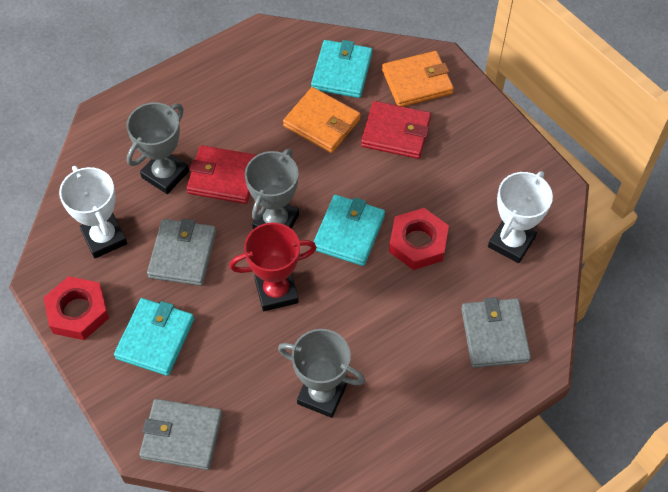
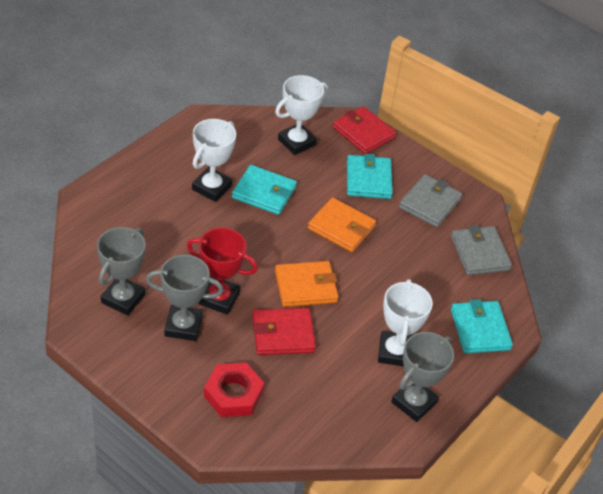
grey wallet: 3 -> 2
red nut: 2 -> 1
white trophy: 2 -> 3

